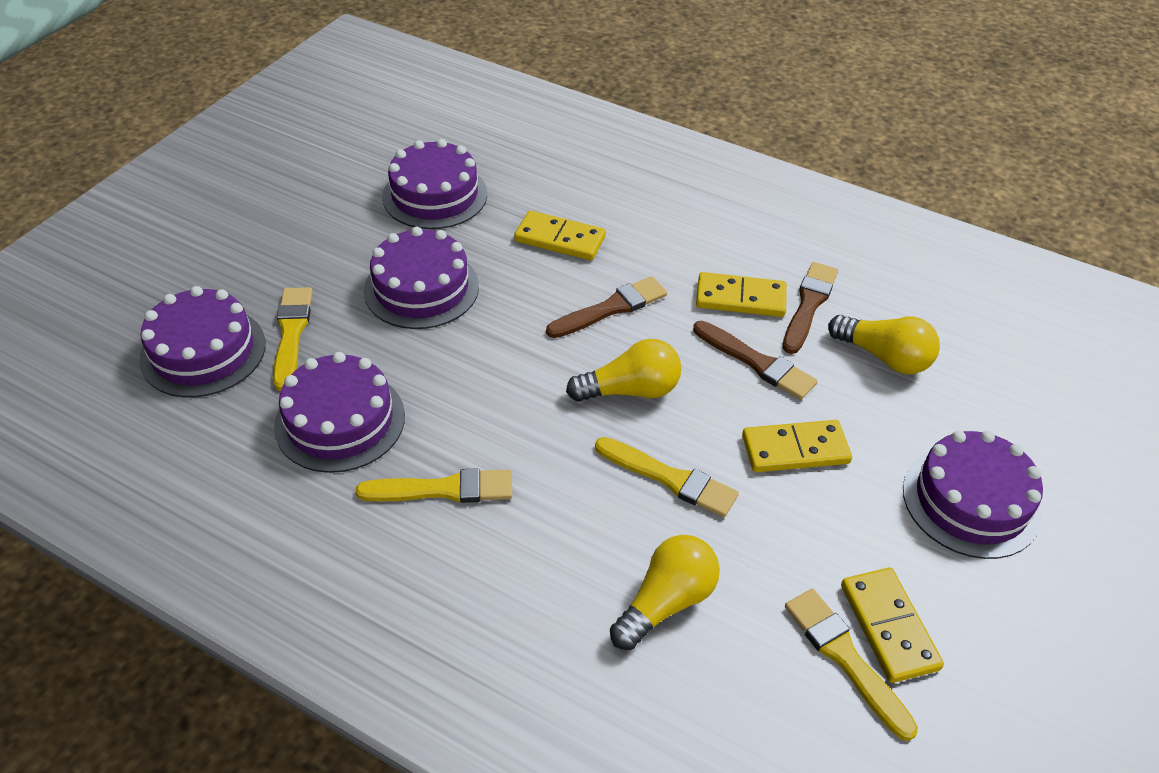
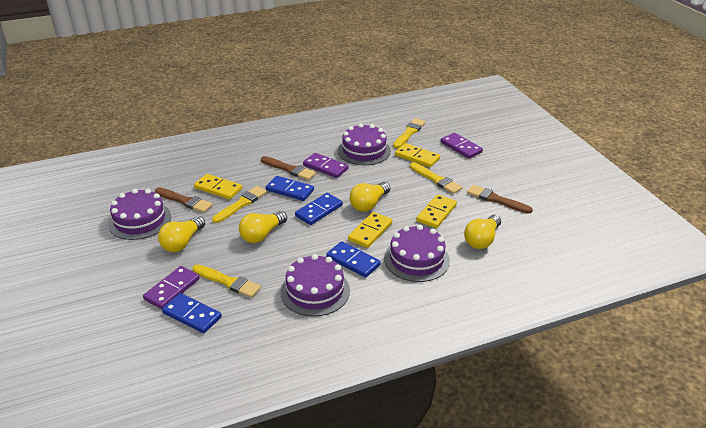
blue domino: 0 -> 4
purple cake: 5 -> 4
purple domino: 0 -> 3
yellow light bulb: 3 -> 4

